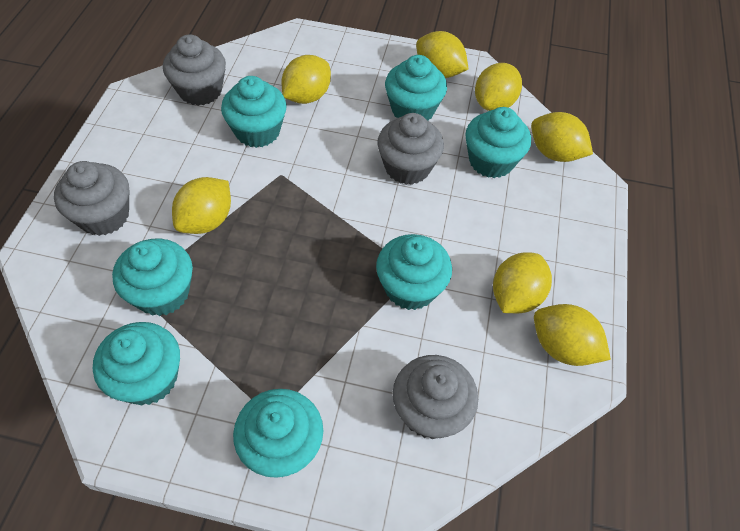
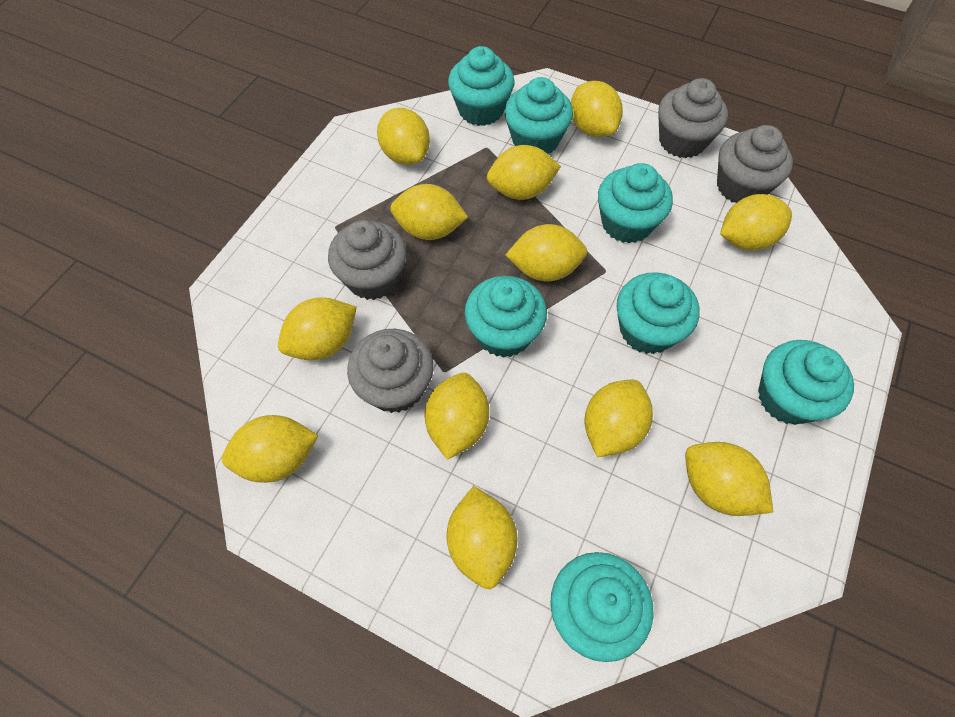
yellow lemon: 7 -> 12

